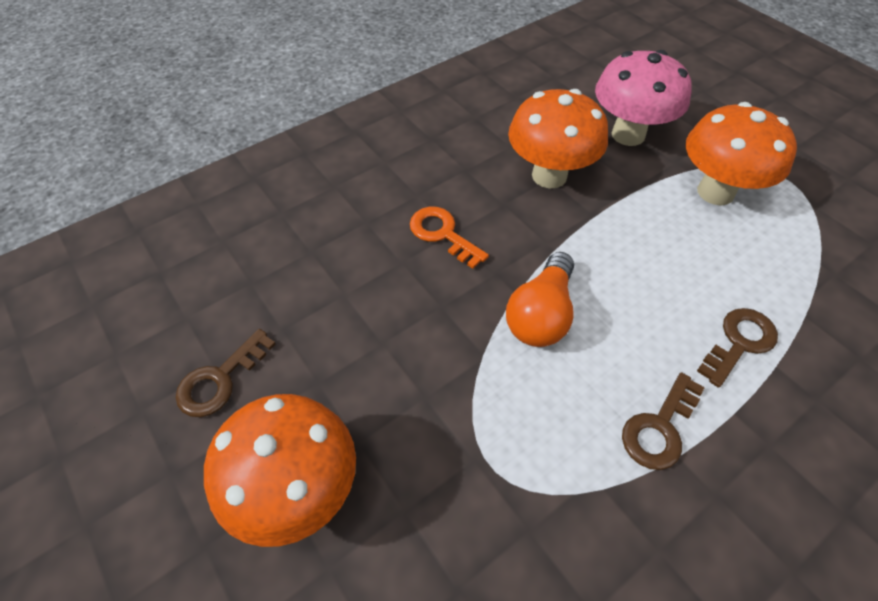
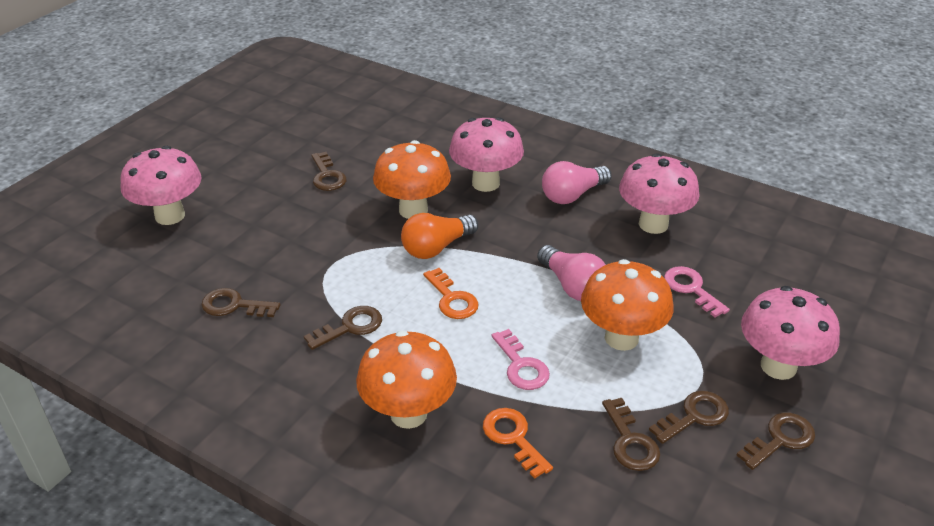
brown key: 3 -> 6
orange key: 1 -> 2
pink key: 0 -> 2
pink light bulb: 0 -> 2
pink mushroom: 1 -> 4

